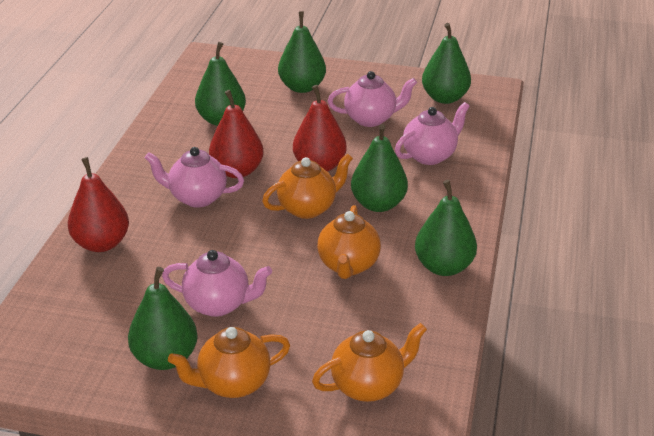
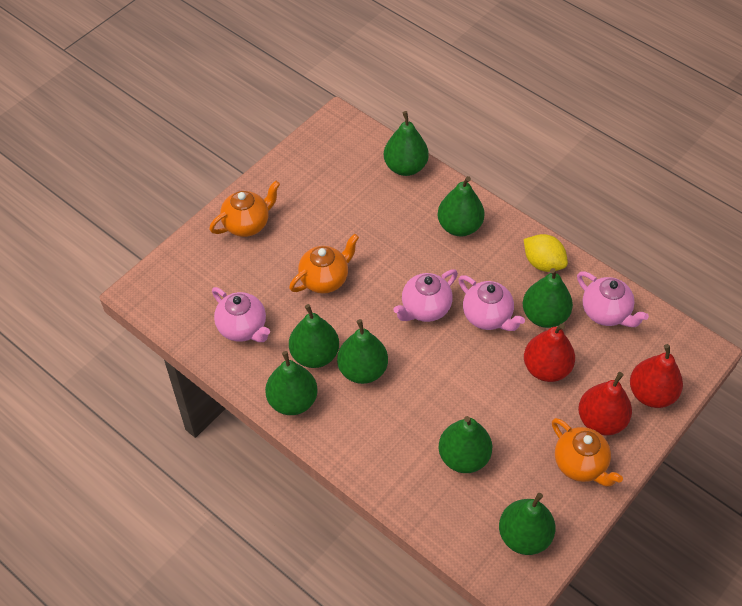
green pear: 6 -> 8
orange teapot: 4 -> 3
yellow lemon: 0 -> 1

